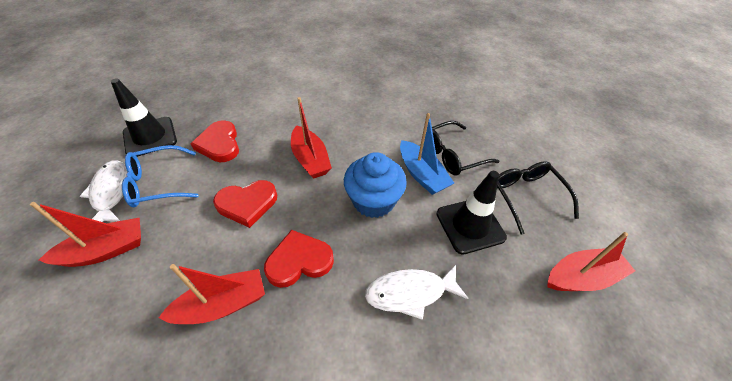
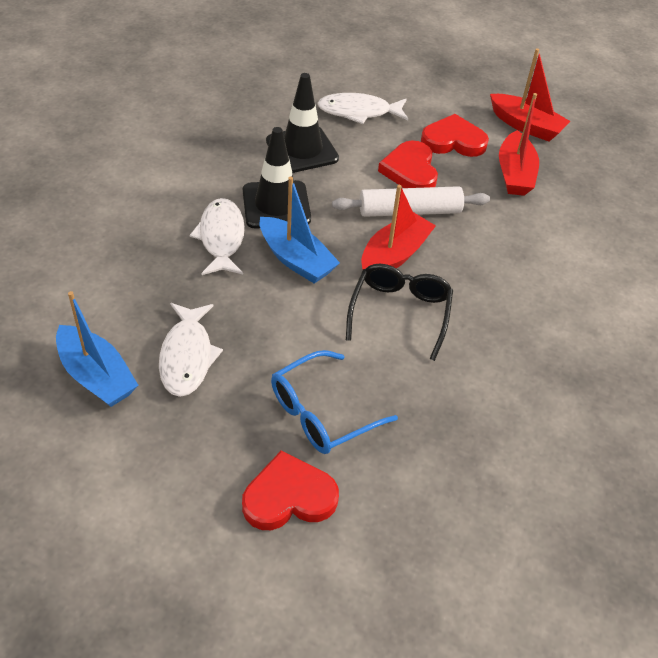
black glasses: 2 -> 1
blue boat: 1 -> 2
blue cupcake: 1 -> 0
red boat: 4 -> 3
white fish: 2 -> 3
white rolling pin: 0 -> 1

